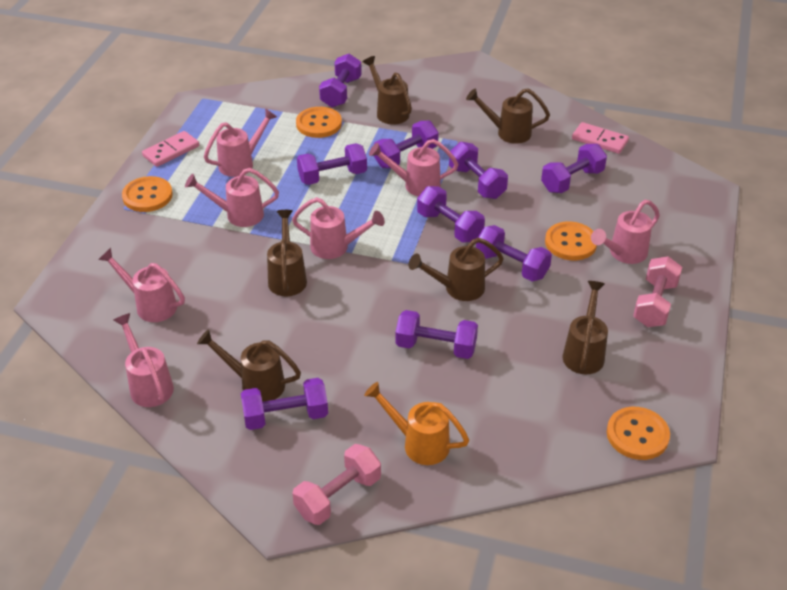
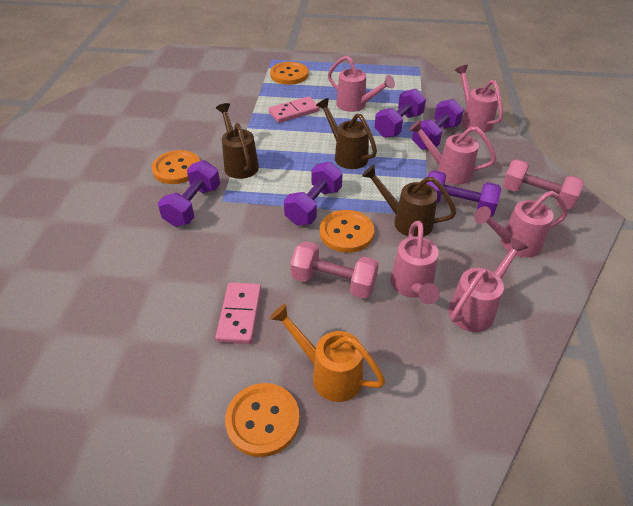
brown watering can: 6 -> 3
pink watering can: 7 -> 6
purple dumbbell: 9 -> 5

